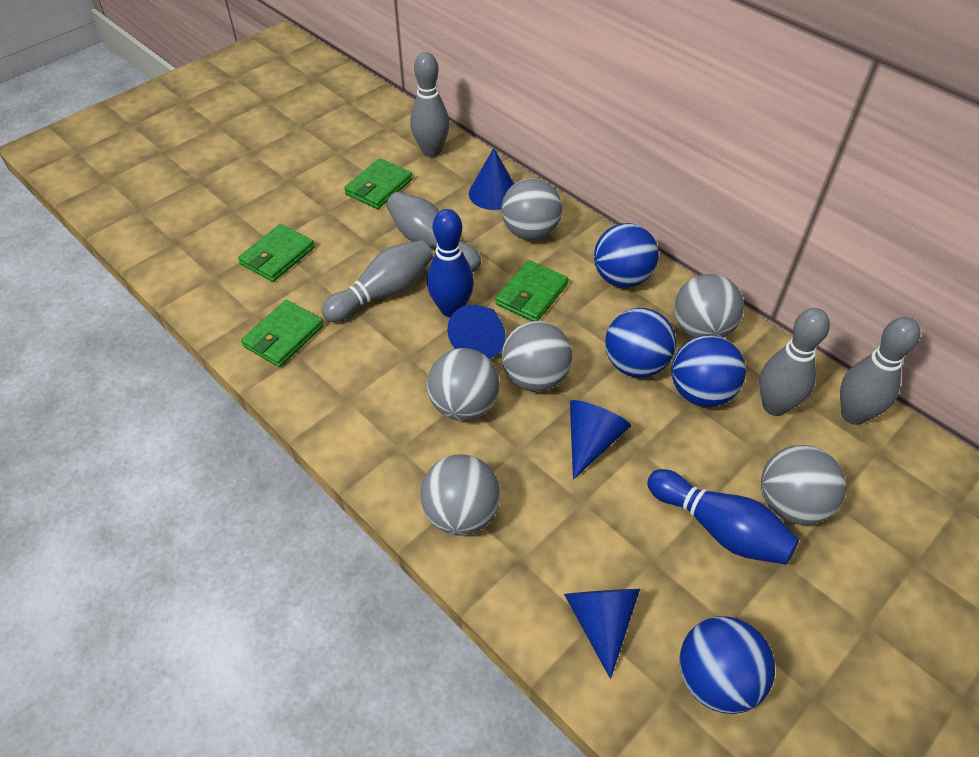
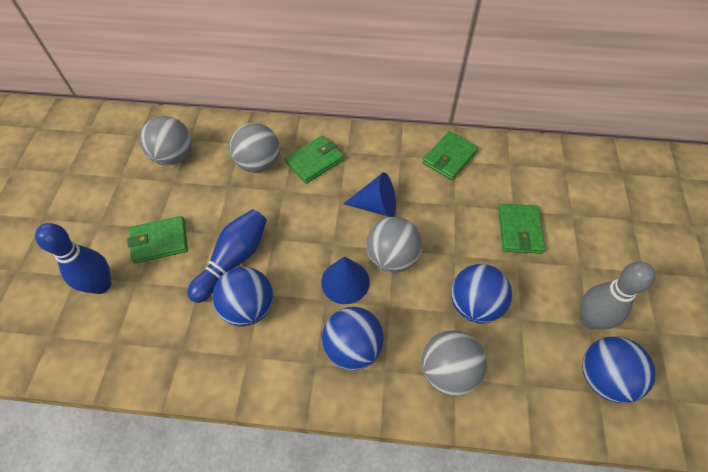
blue cone: 4 -> 2
grey ball: 6 -> 4
grey bowling pin: 5 -> 1

